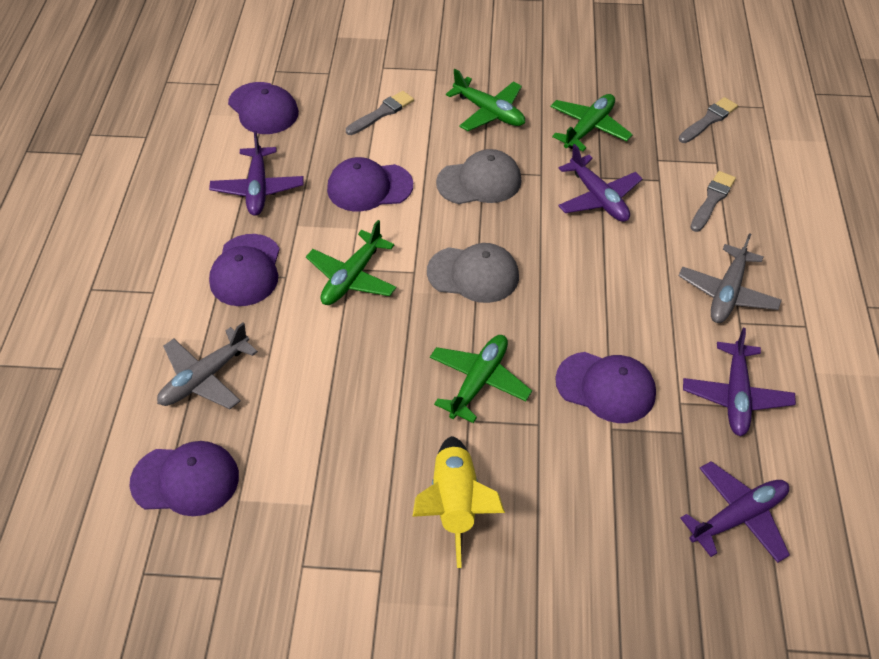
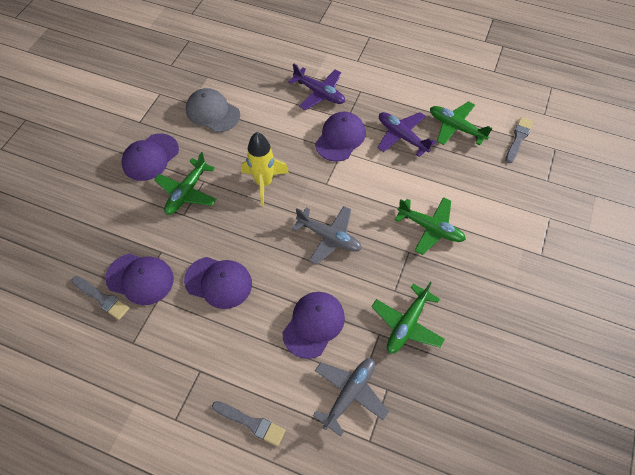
grey cap: 2 -> 1
purple plane: 4 -> 2

